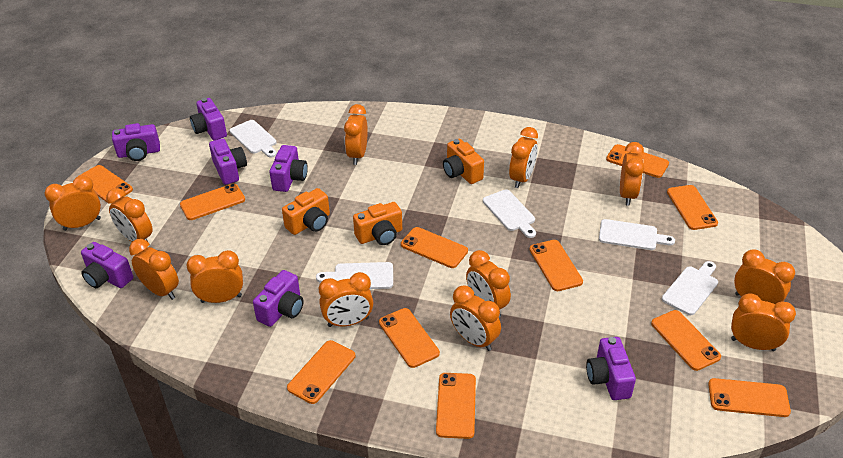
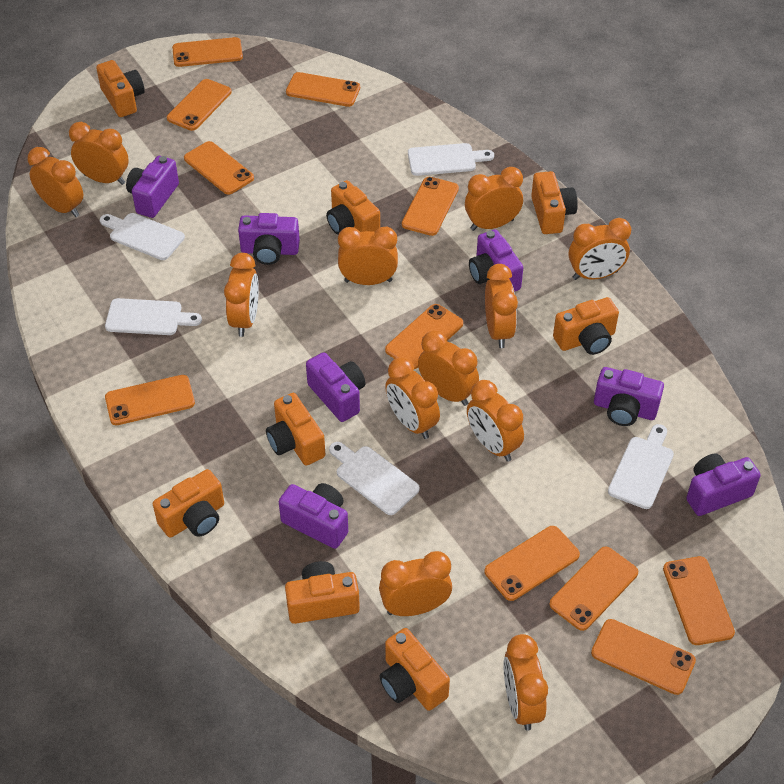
orange camera: 3 -> 8

